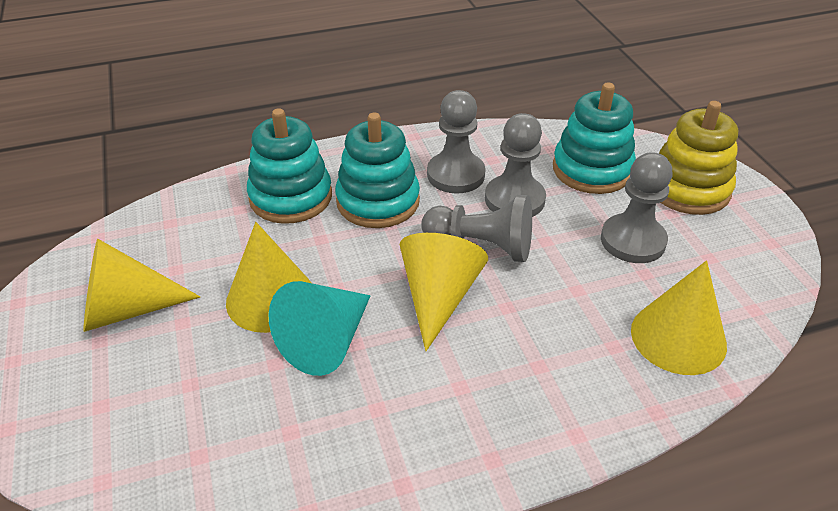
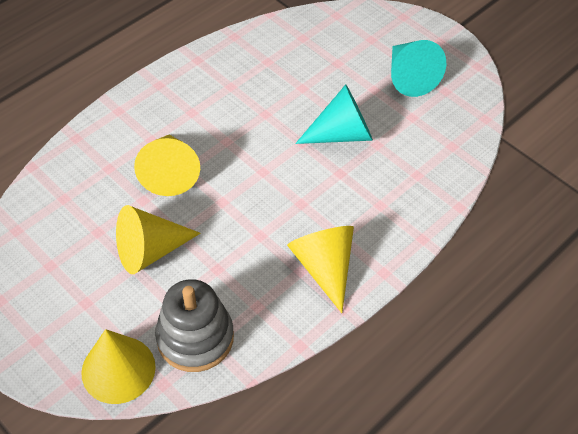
grey pawn: 4 -> 0
grey stacking toy: 0 -> 1
turquoise cone: 1 -> 2
turquoise stacking toy: 3 -> 0
yellow stacking toy: 1 -> 0

